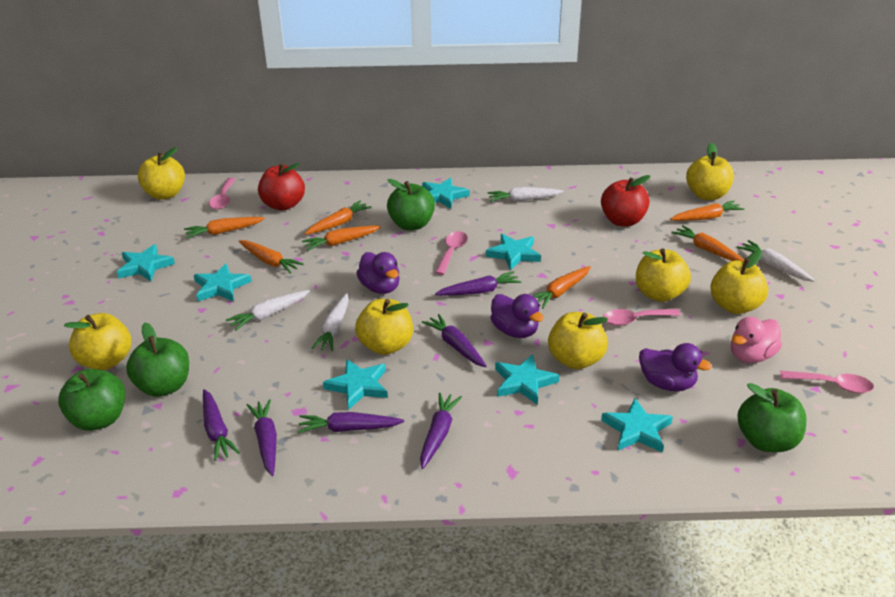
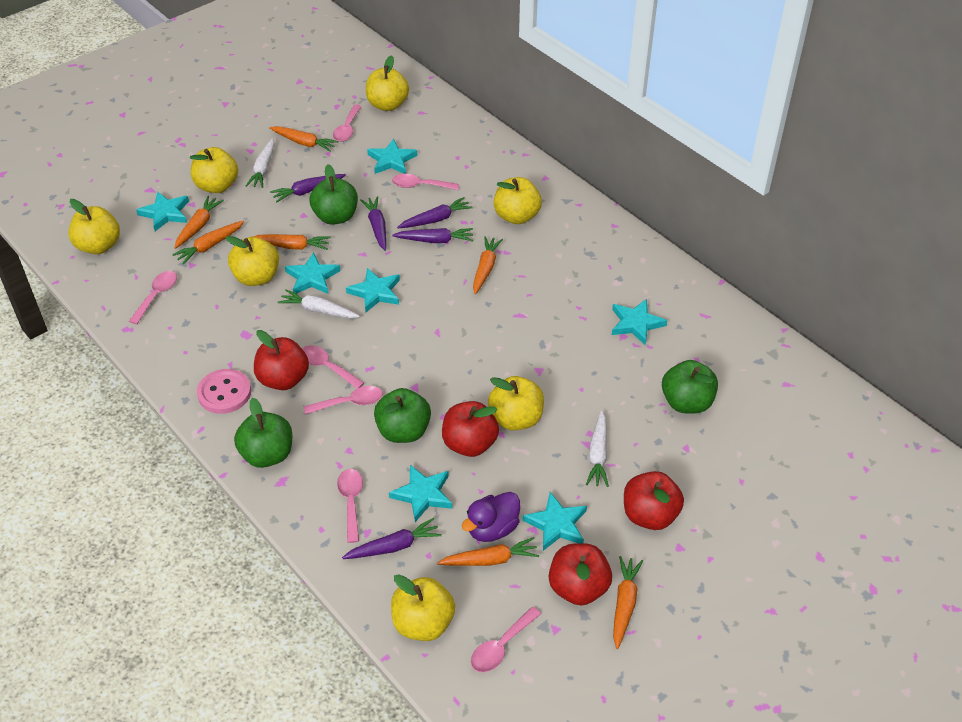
pink button: 0 -> 1
pink duck: 1 -> 0
pink spoon: 4 -> 7
purple carrot: 6 -> 5
purple duck: 3 -> 1
red apple: 2 -> 4
white carrot: 4 -> 3

